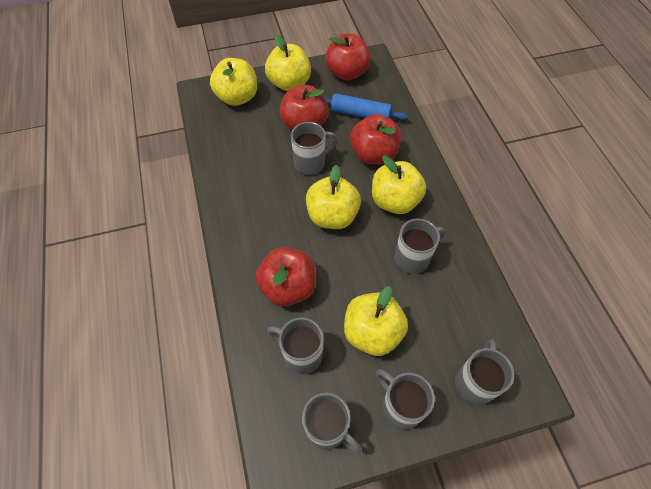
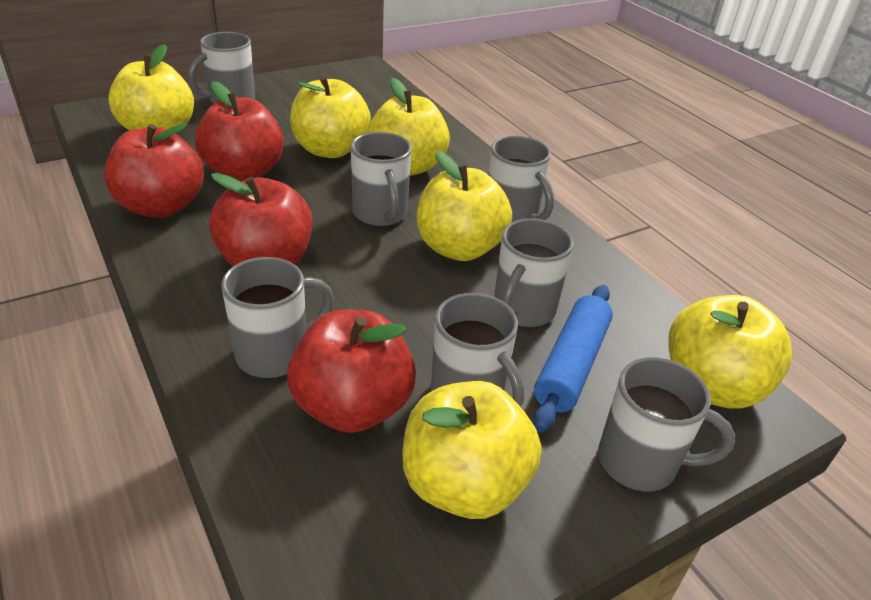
grey mug: 6 -> 7
yellow apple: 5 -> 6

